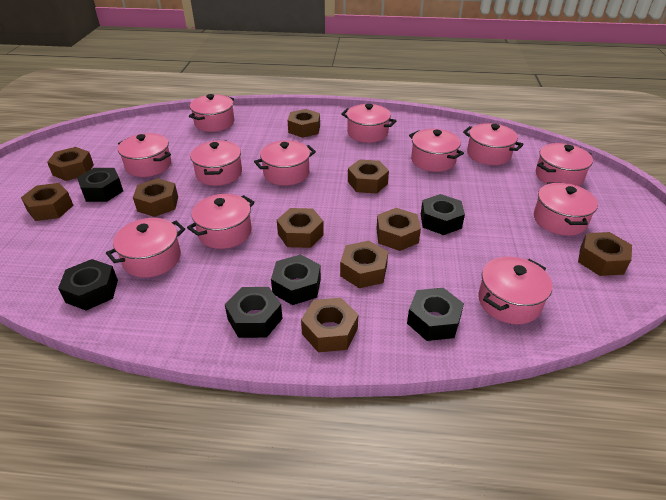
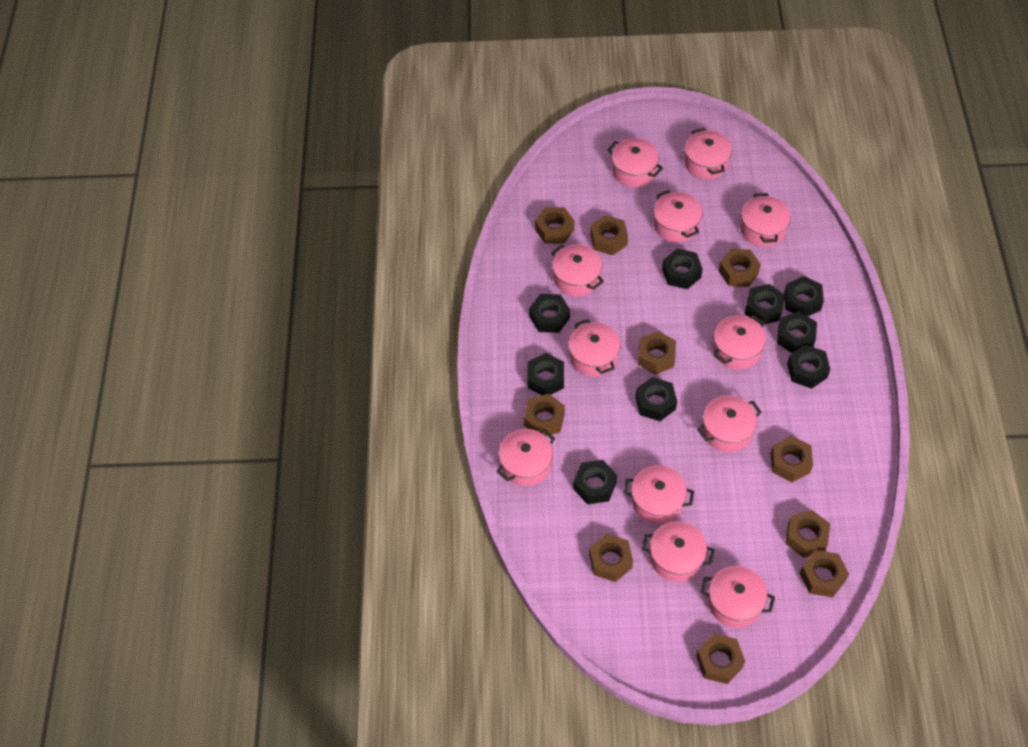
black nut: 6 -> 9

